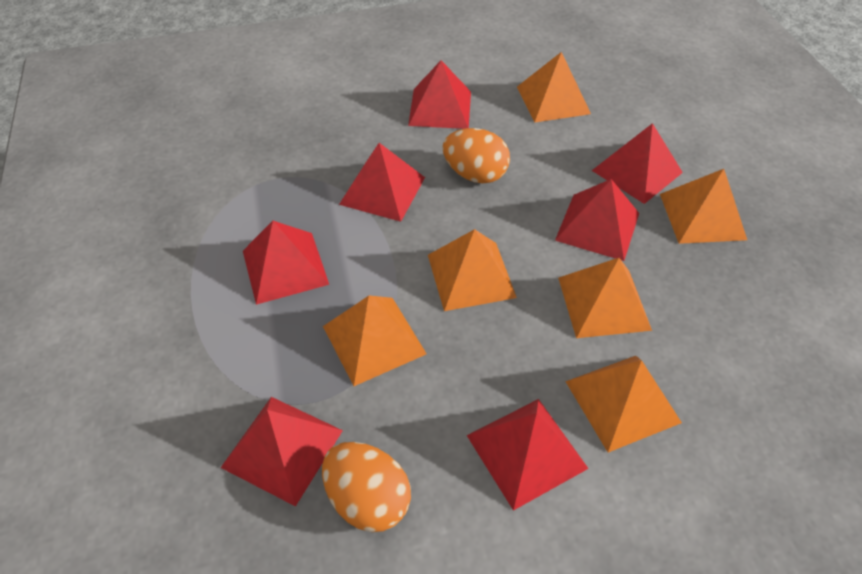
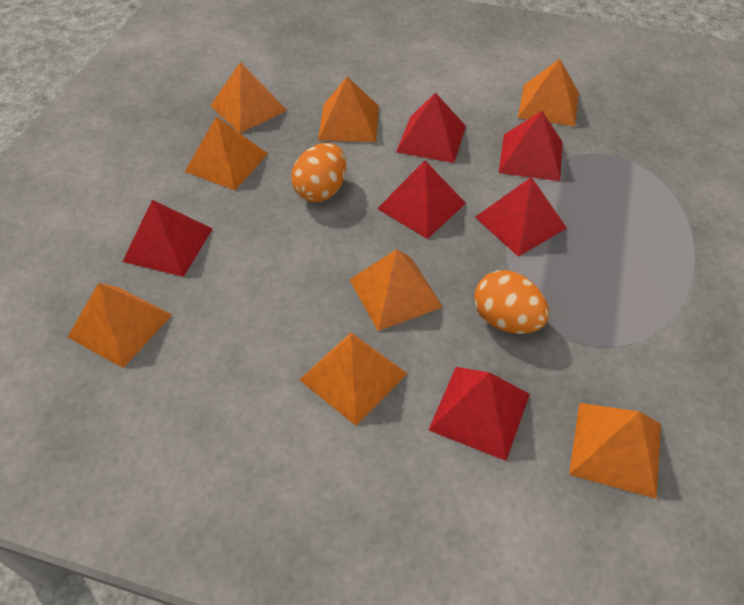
orange pyramid: 6 -> 8
red pyramid: 7 -> 6

